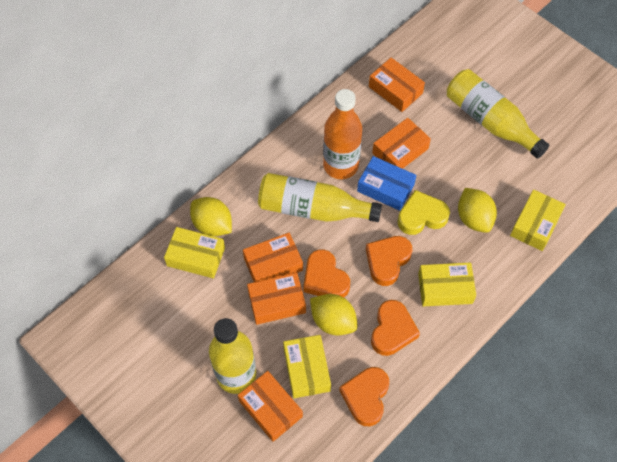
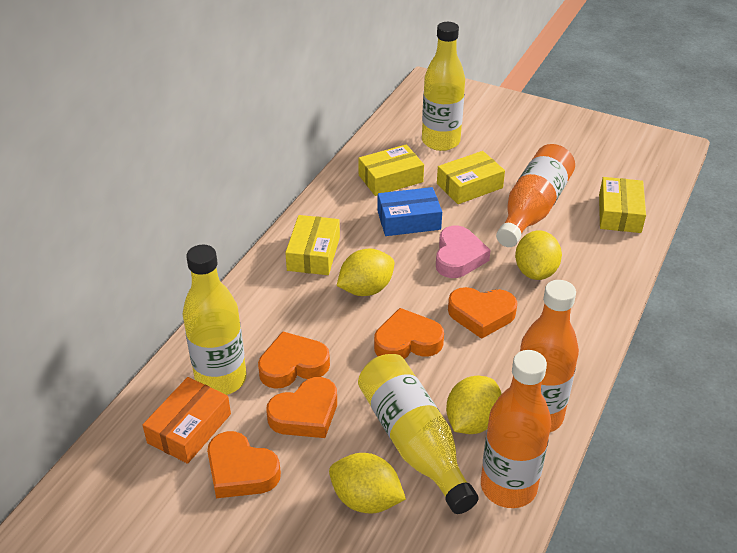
orange bottle: 1 -> 3
orange box: 5 -> 1
orange heart: 4 -> 5
pink heart: 0 -> 1
yellow heart: 1 -> 0
yellow lemon: 3 -> 4

